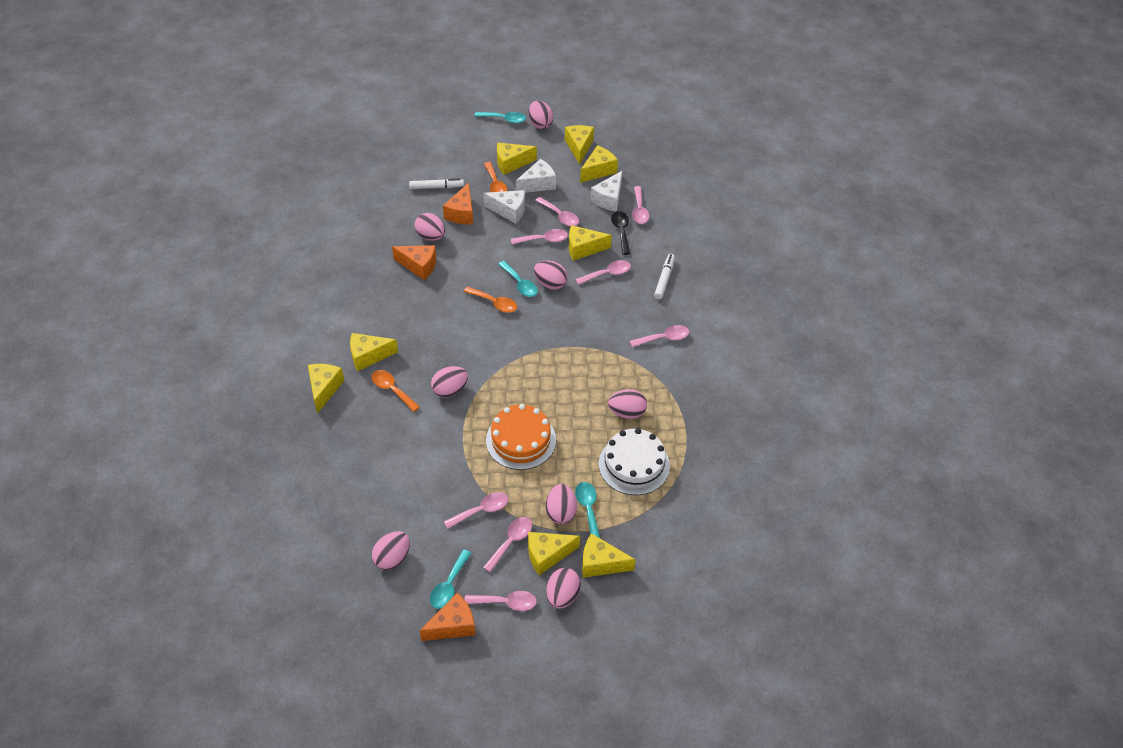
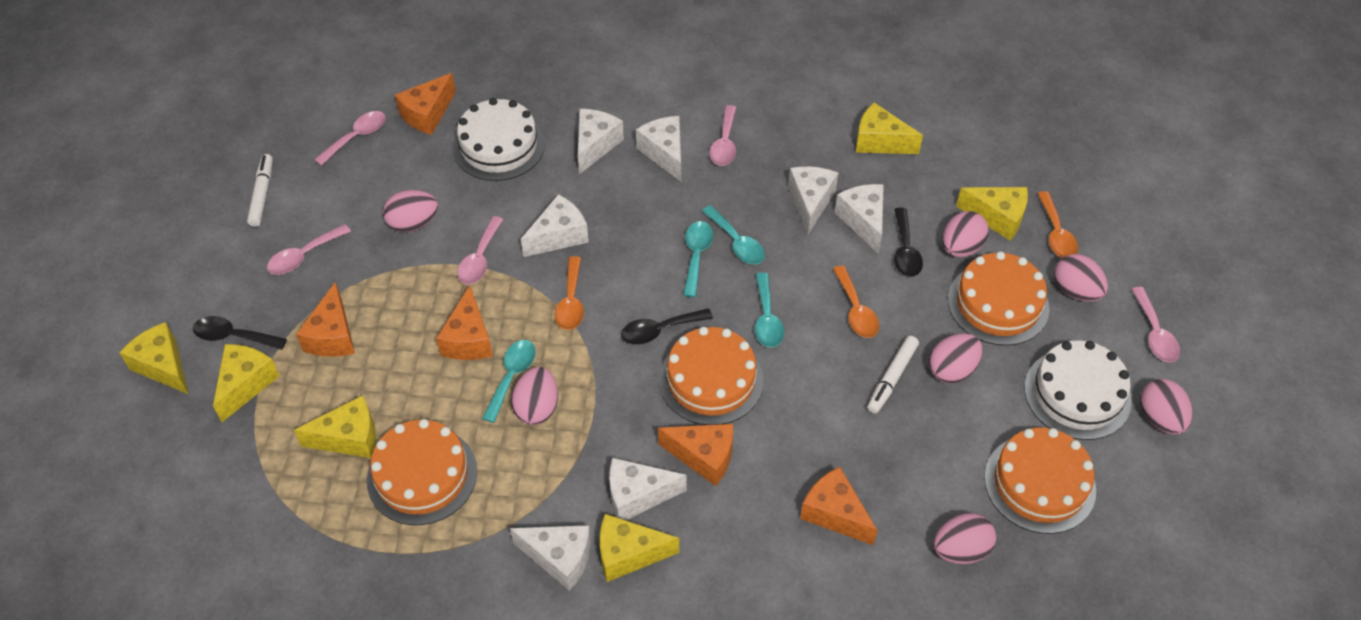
black spoon: 1 -> 3
orange cake: 1 -> 4
orange cheese: 3 -> 5
pink egg: 8 -> 7
pink spoon: 8 -> 5
white cake: 1 -> 2
white cheese: 3 -> 7
yellow cheese: 8 -> 6

